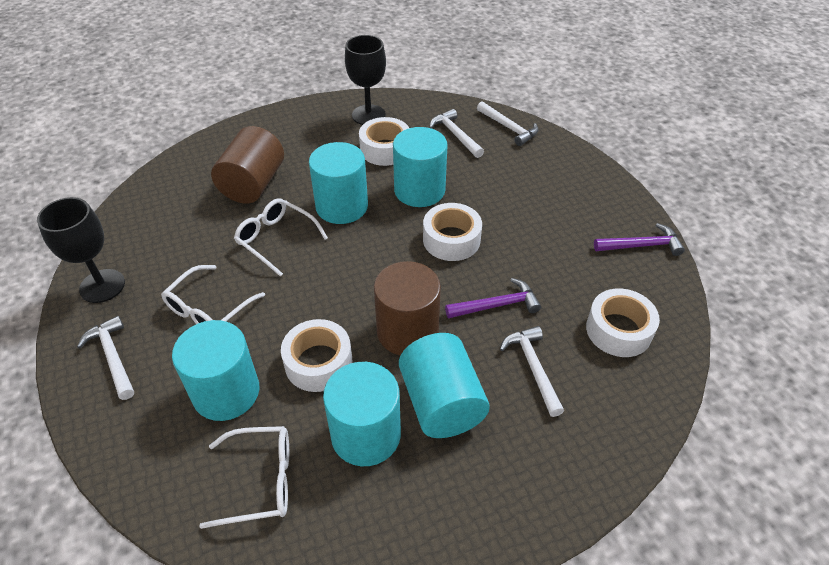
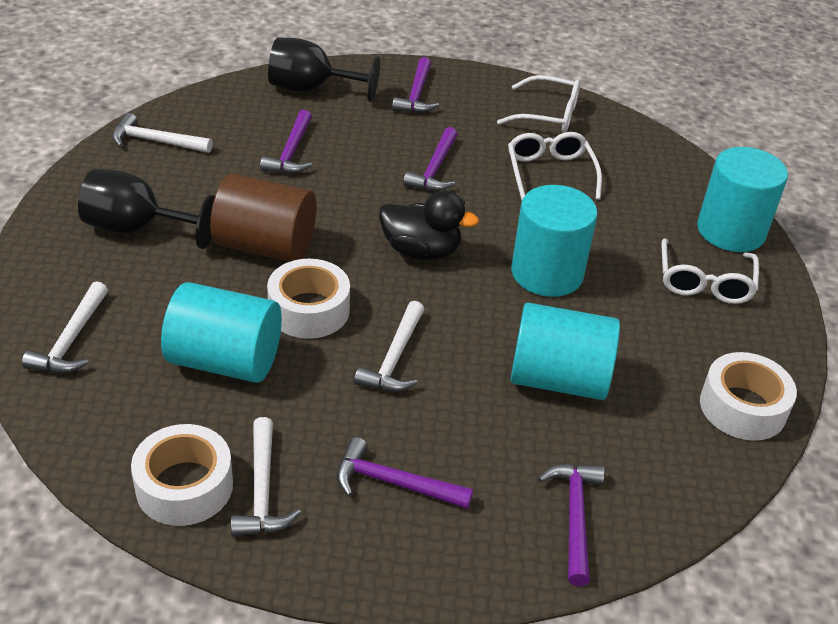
black duck: 0 -> 1
brown cylinder: 2 -> 1
purple hammer: 2 -> 5
turquoise cylinder: 5 -> 4
white tape: 4 -> 3

